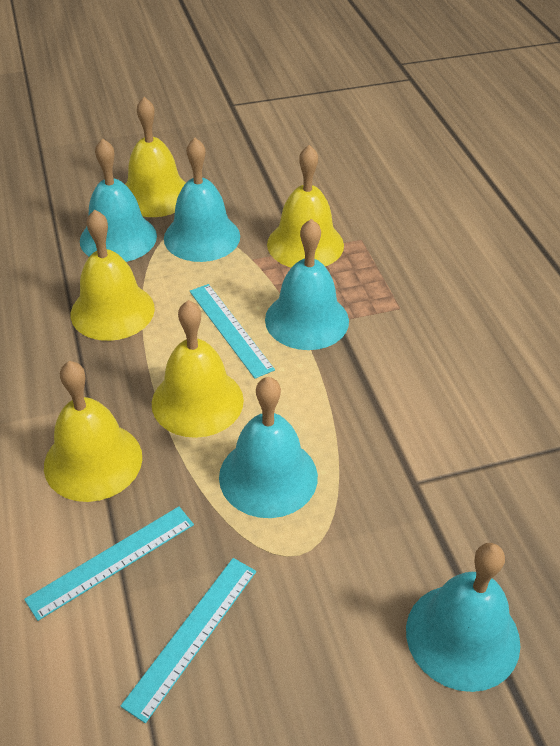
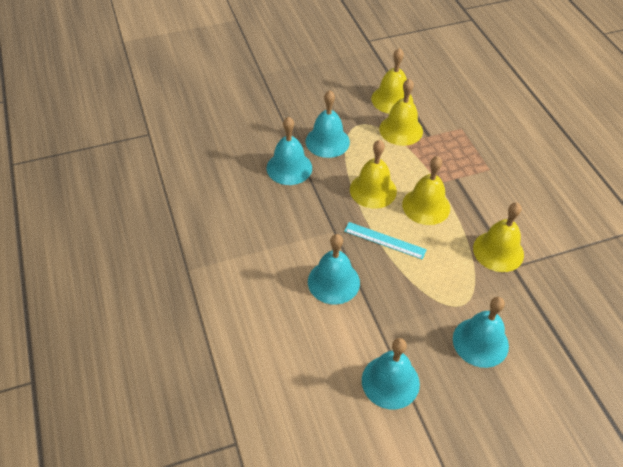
turquoise ruler: 3 -> 1

